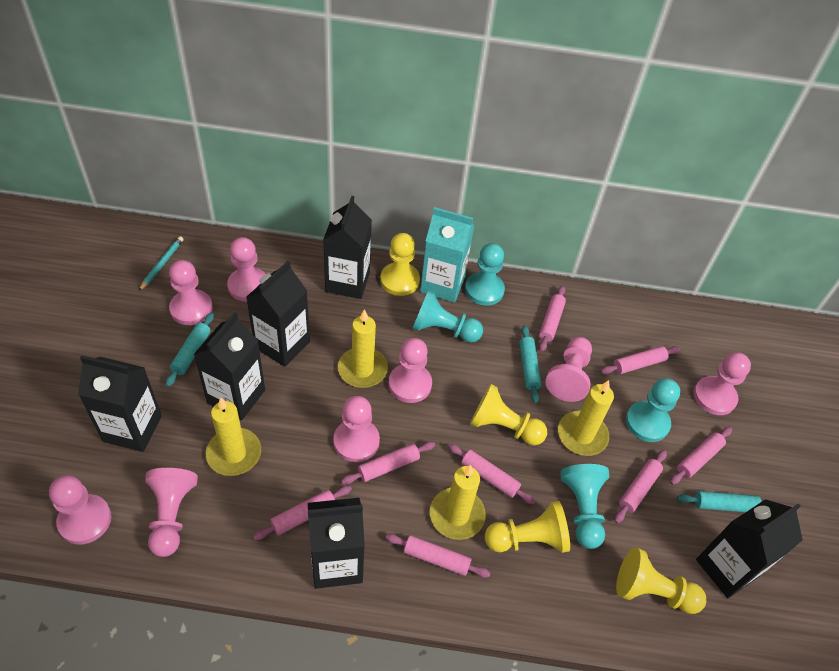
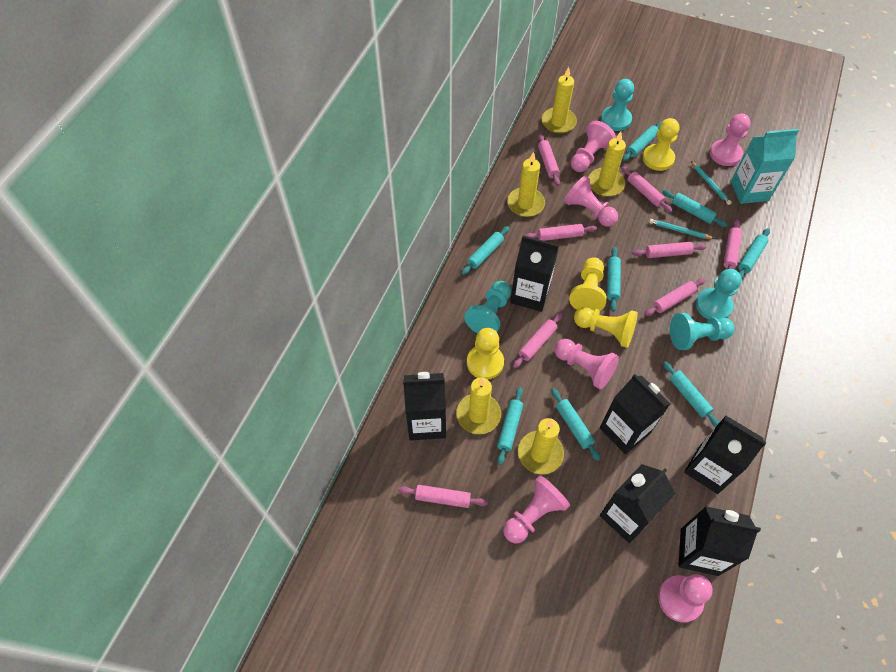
pink pawn: 8 -> 6
turquoise pencil: 1 -> 2
turquoise rolling pin: 3 -> 8
yellow candle: 4 -> 5

